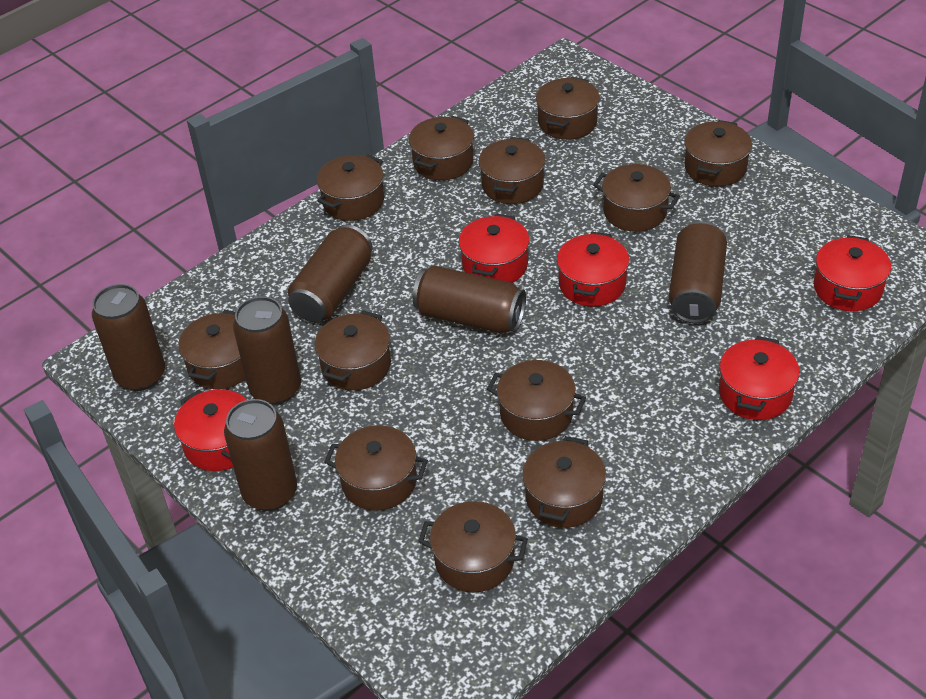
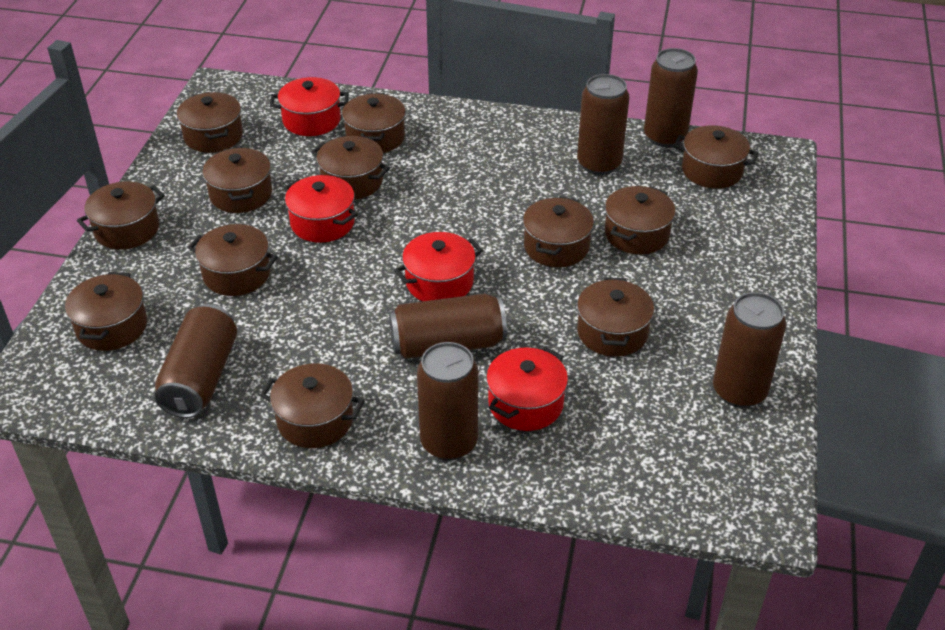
red pot: 5 -> 4

